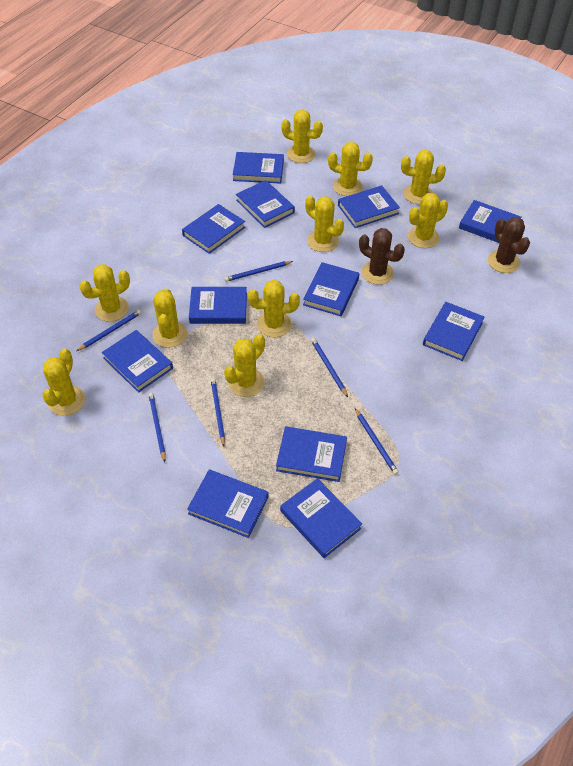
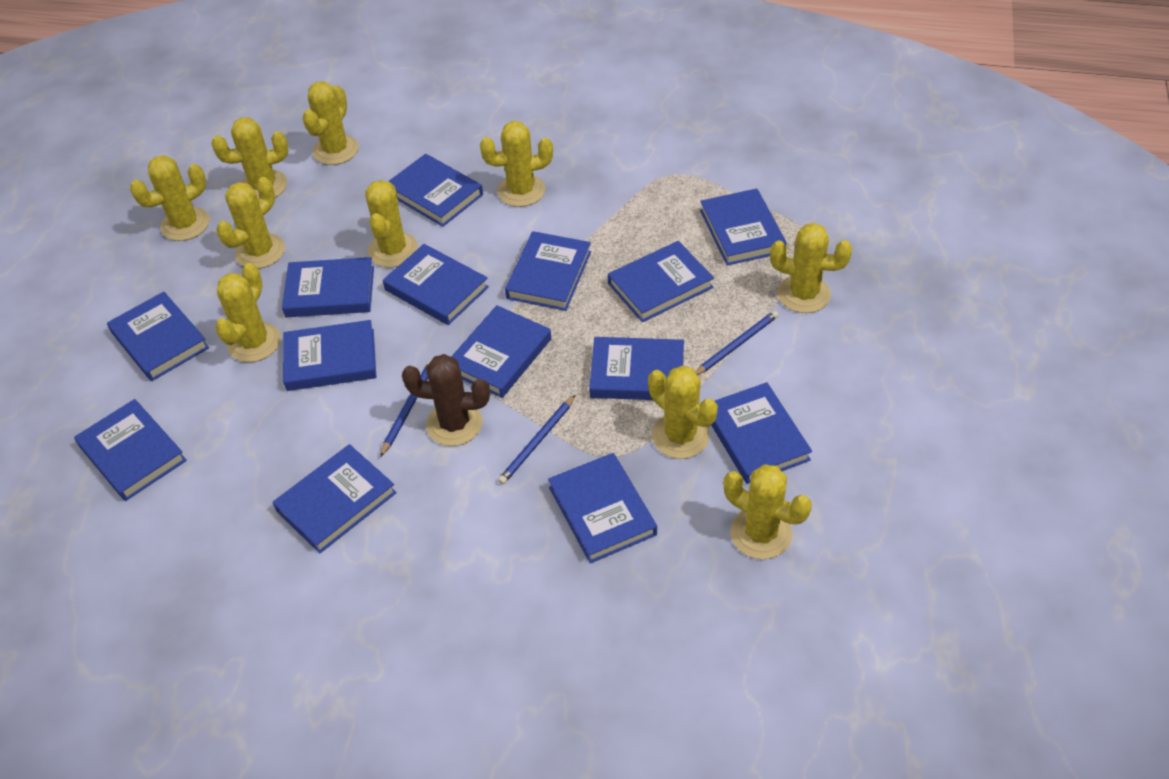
blue book: 12 -> 14
blue pencil: 6 -> 3
brown cactus: 2 -> 1

